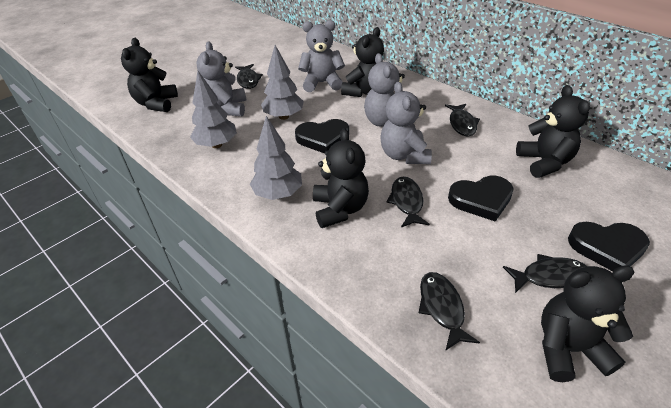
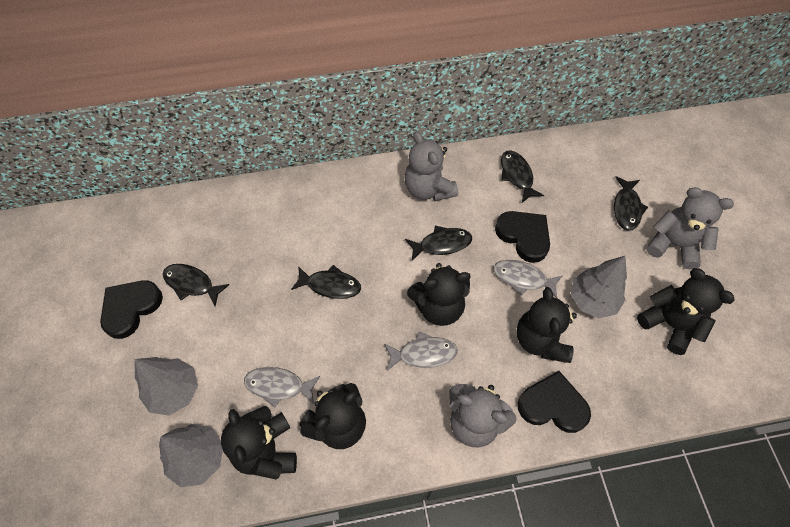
grey fish: 0 -> 3
grey teddy bear: 4 -> 3

